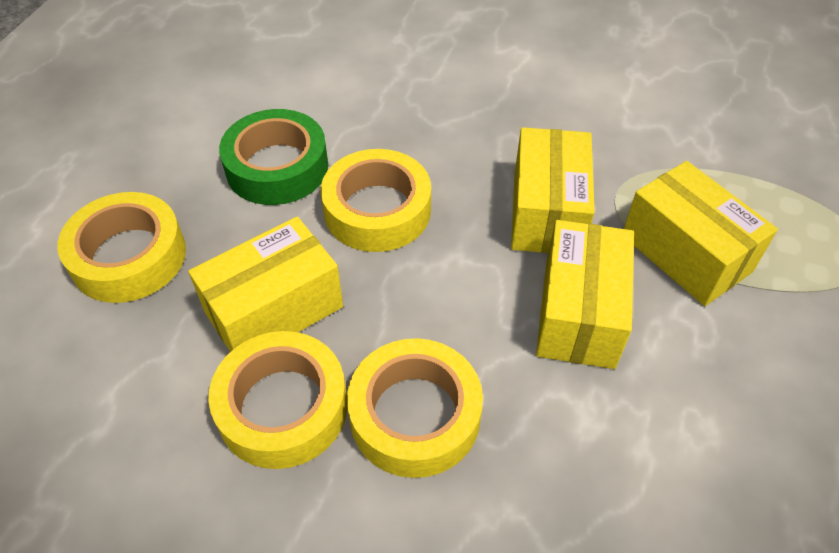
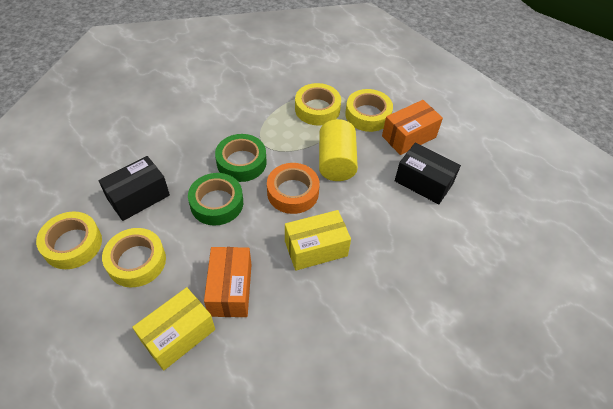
black box: 0 -> 2
green tape: 1 -> 2
orange box: 0 -> 2
orange tape: 0 -> 1
yellow box: 4 -> 2
yellow cylinder: 0 -> 1

